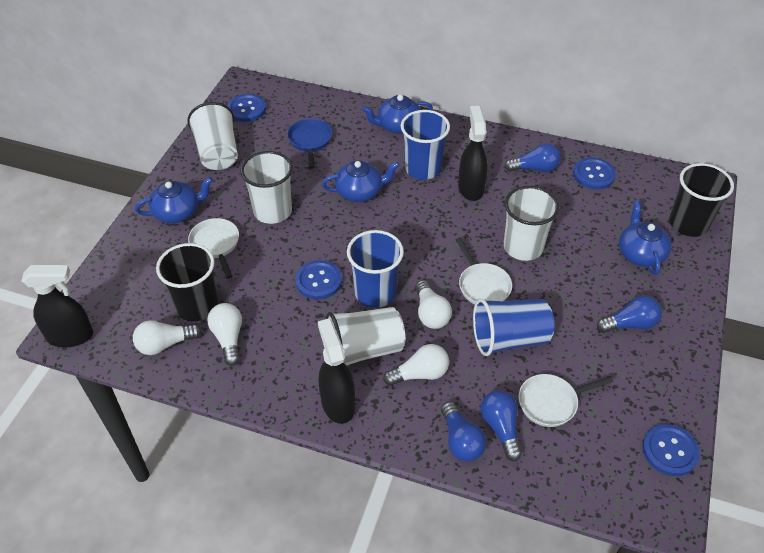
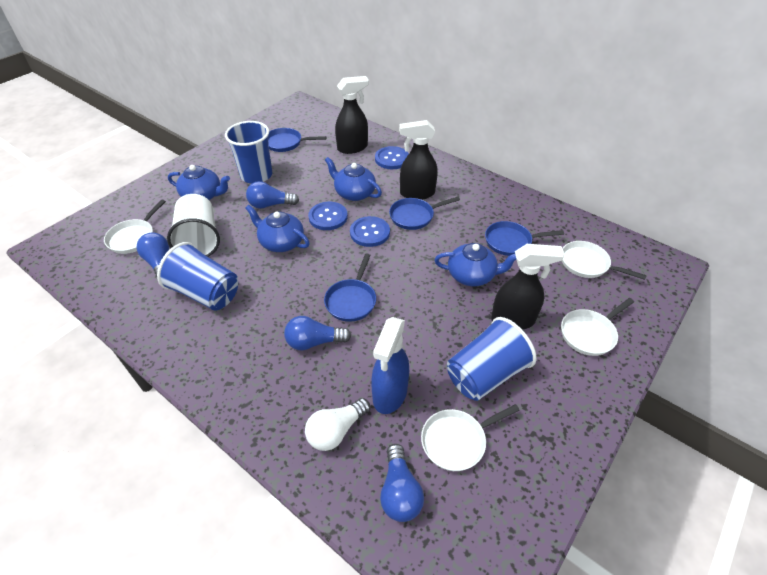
black cup: 2 -> 0
blue button: 4 -> 3
blue pan: 1 -> 4
blue spray bottle: 0 -> 1
white cup: 4 -> 1
white light bulb: 4 -> 1
white pan: 3 -> 4

